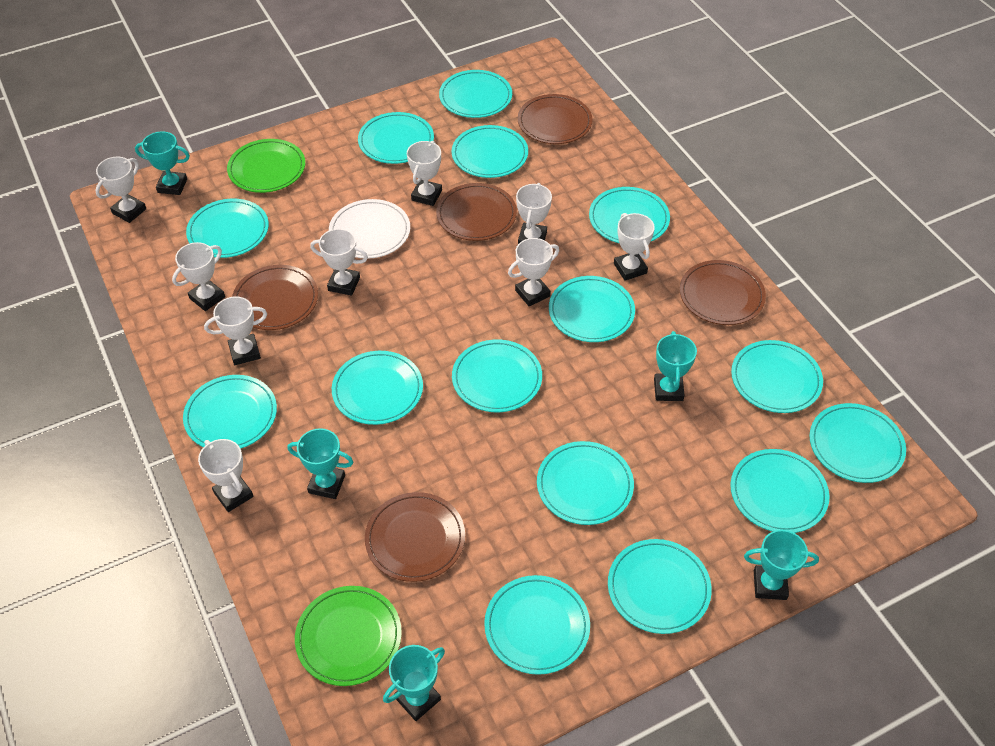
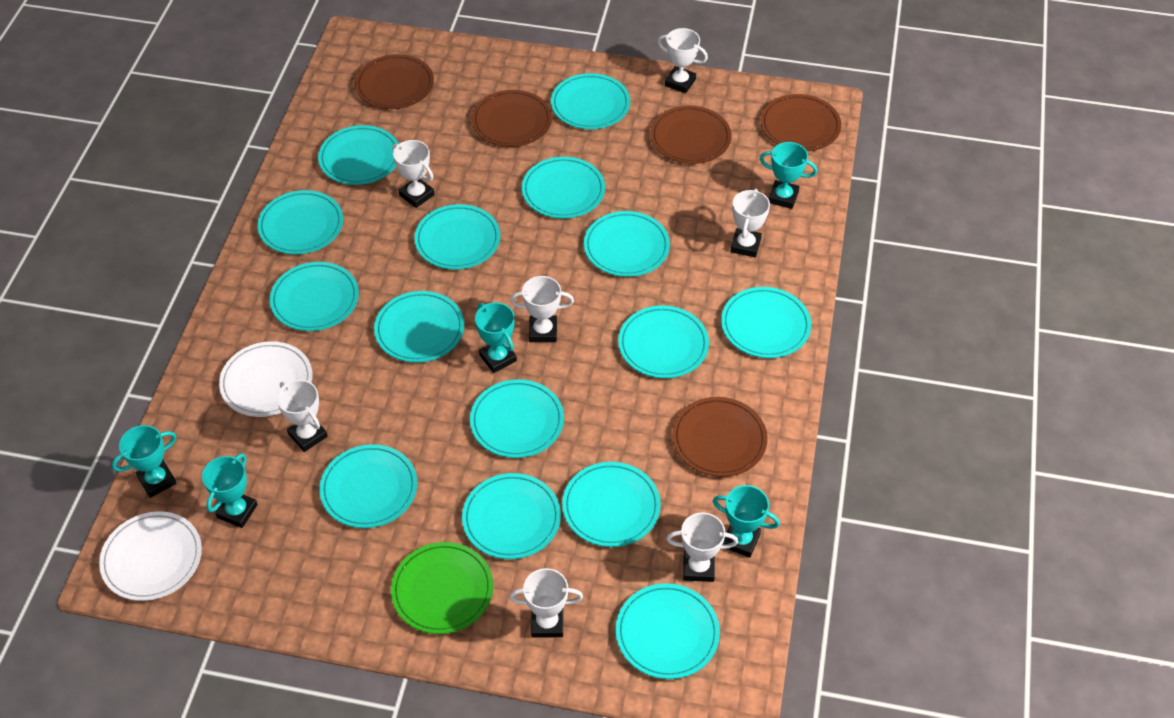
green plate: 2 -> 1
white plate: 1 -> 2
white trophy: 9 -> 7

